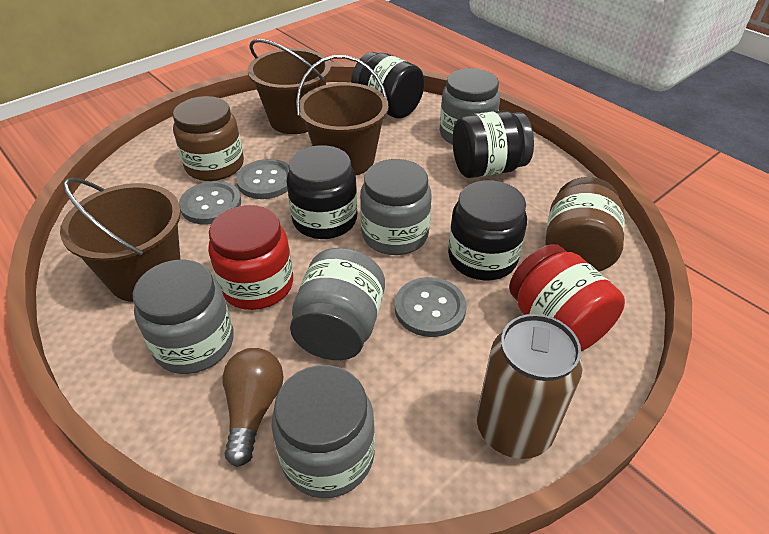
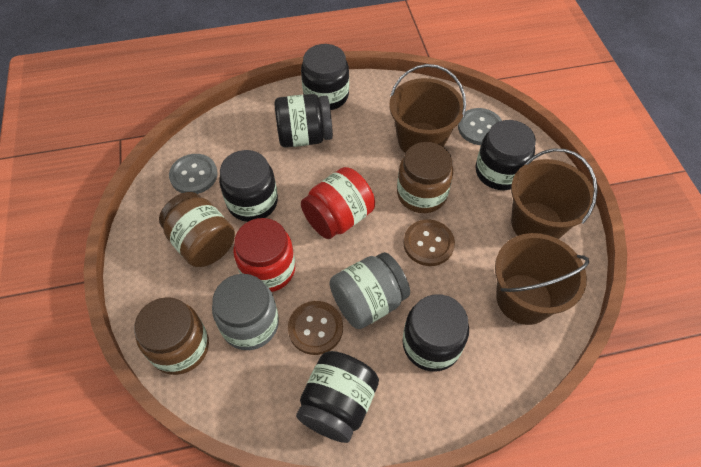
black jar: 4 -> 6
brown button: 0 -> 2
brown can: 1 -> 0
brown jar: 2 -> 3
brown light bulb: 1 -> 0
grey button: 3 -> 2
grey jar: 5 -> 2

